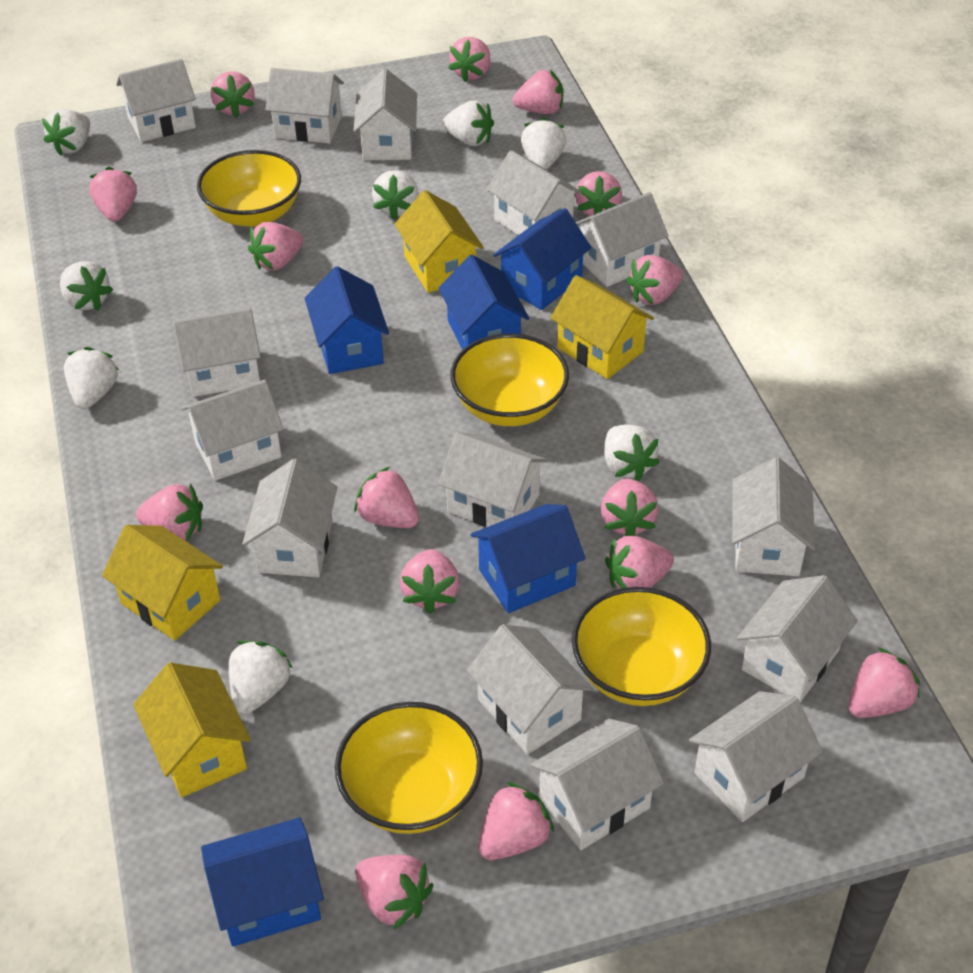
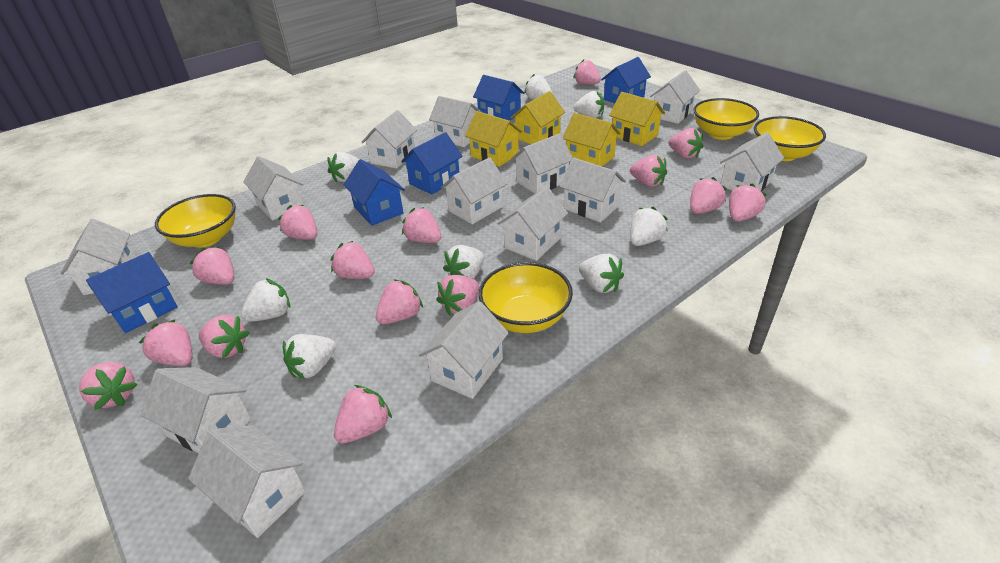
white house: 14 -> 13

